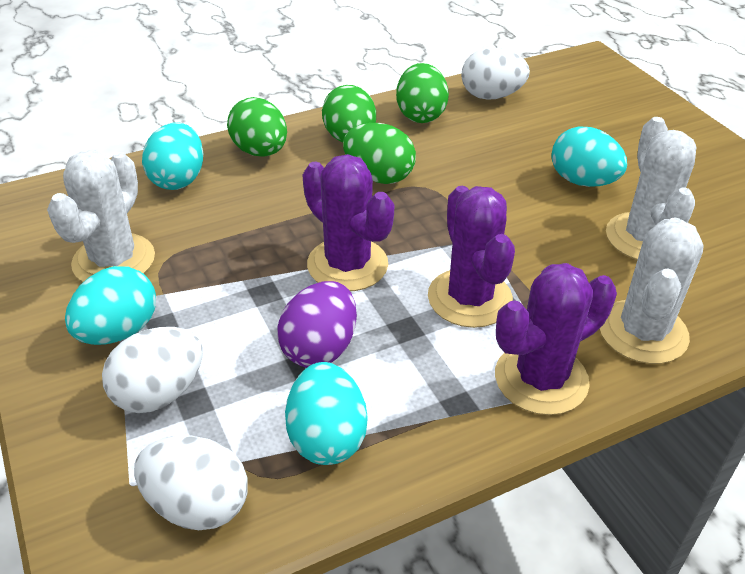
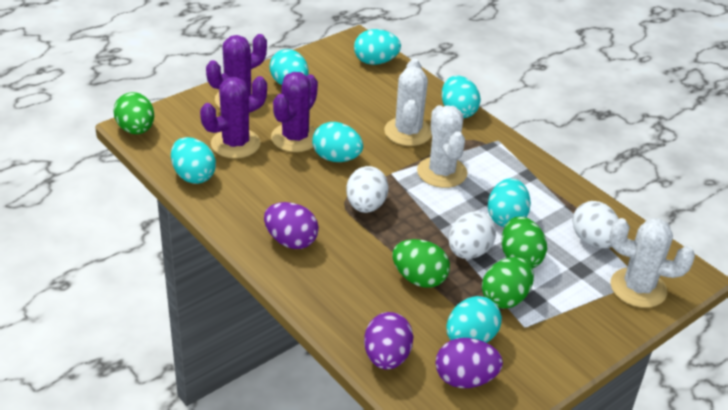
purple egg: 1 -> 3
turquoise egg: 4 -> 7

